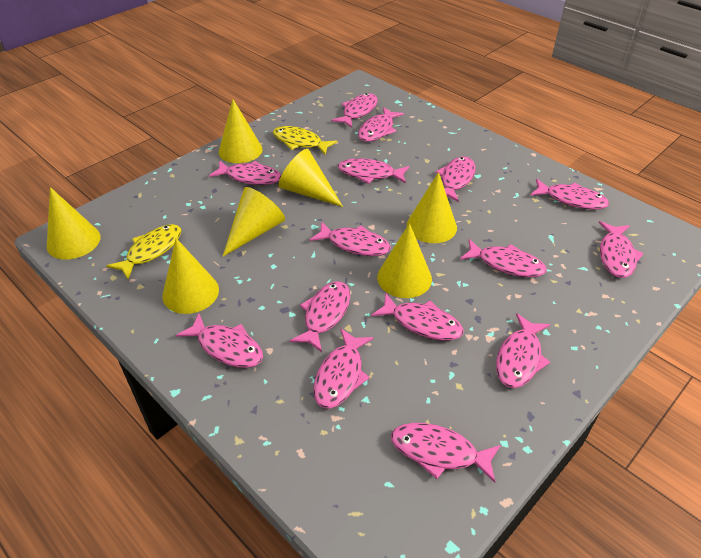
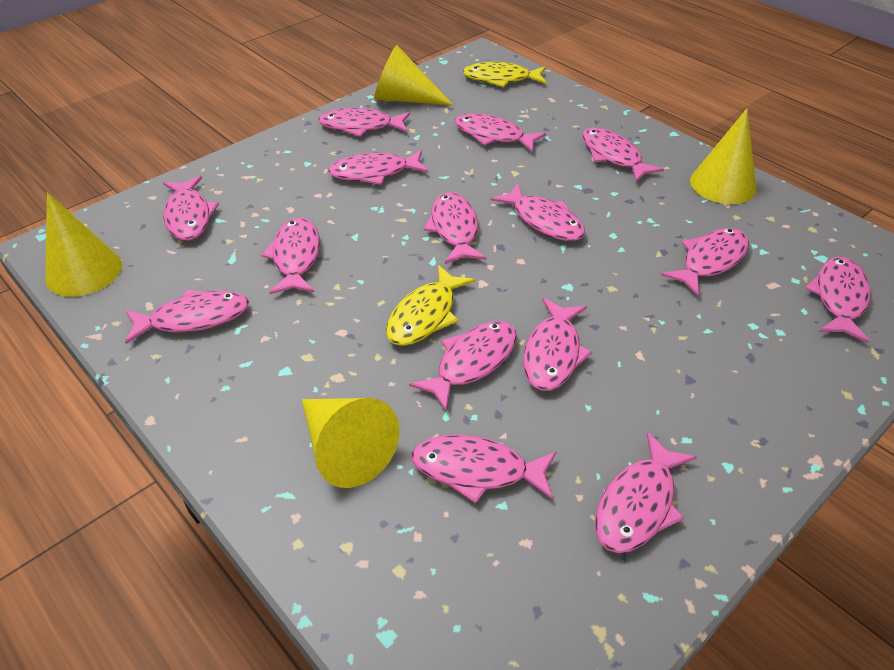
yellow cone: 7 -> 4

